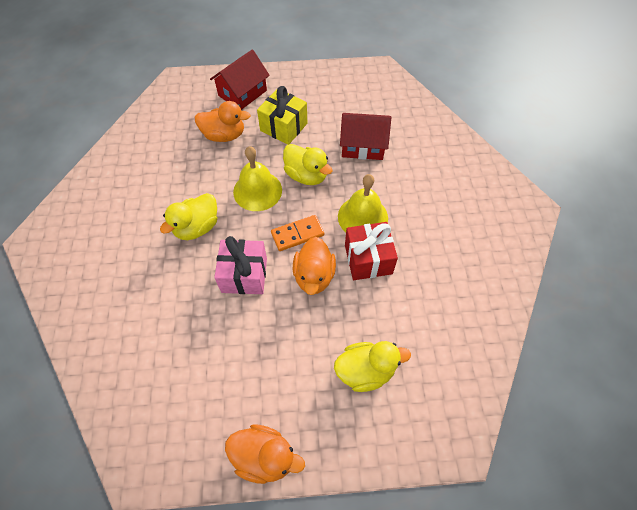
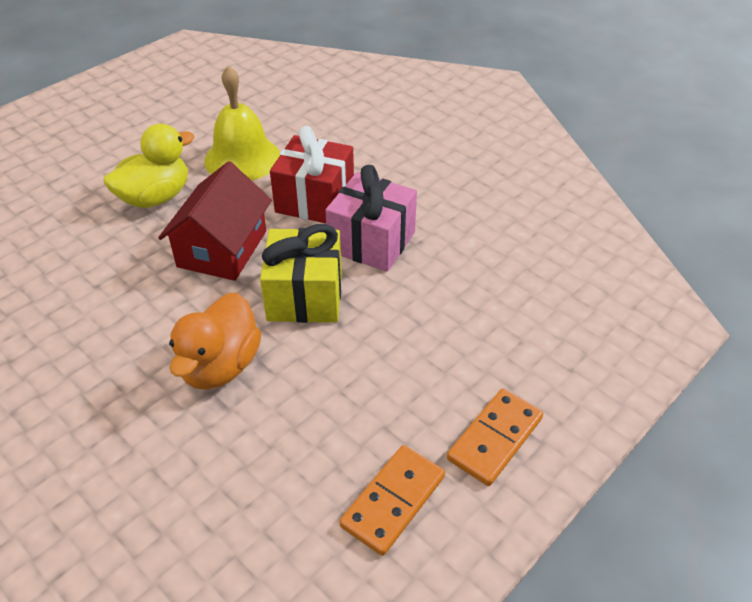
orange domino: 1 -> 2
orange duck: 3 -> 1
red house: 2 -> 1
yellow bell: 2 -> 1
yellow duck: 3 -> 1

